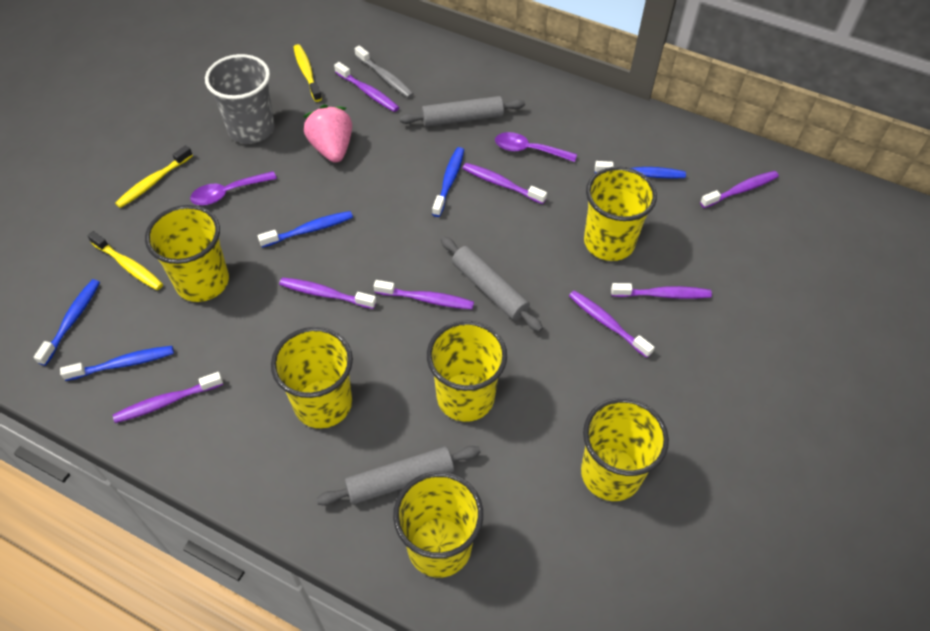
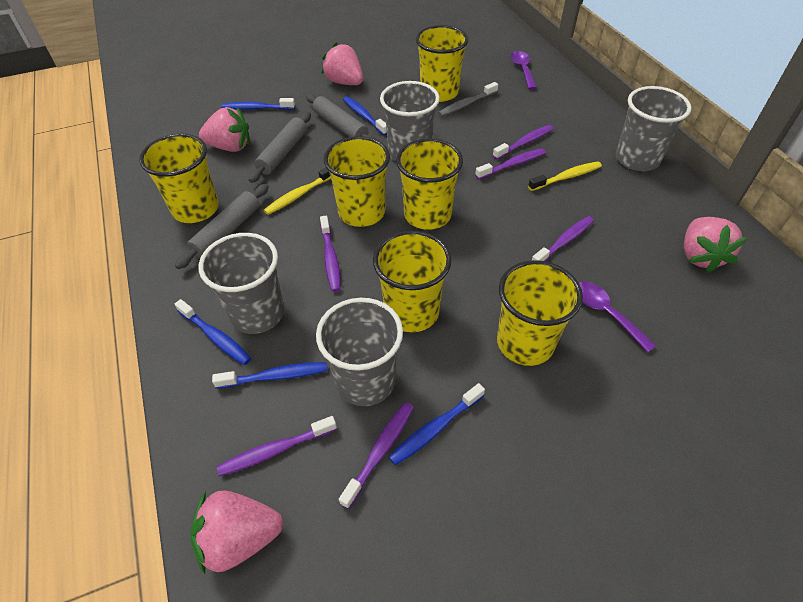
grey cup: 1 -> 4
pink strawberry: 1 -> 4
purple toothbrush: 8 -> 6
yellow toothbrush: 3 -> 2

